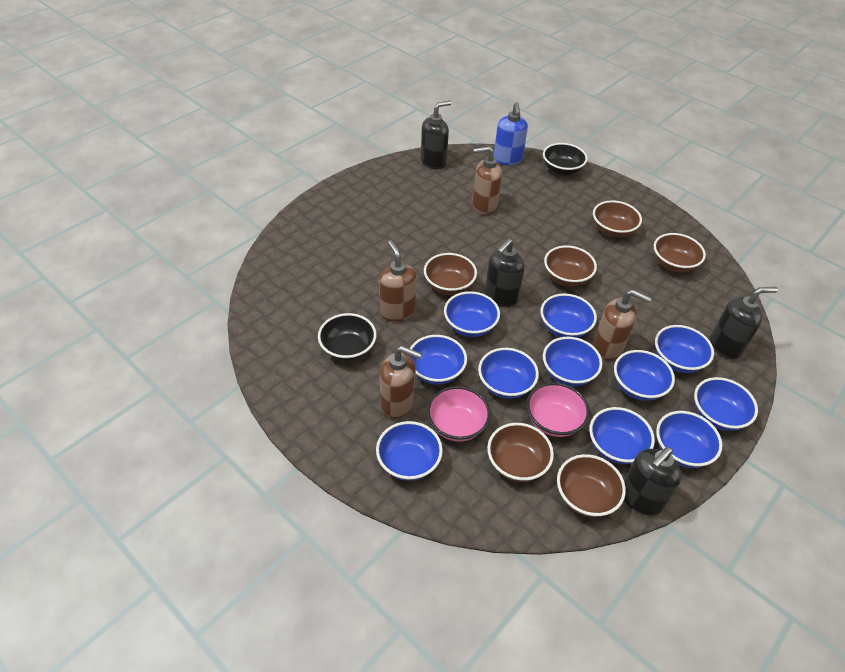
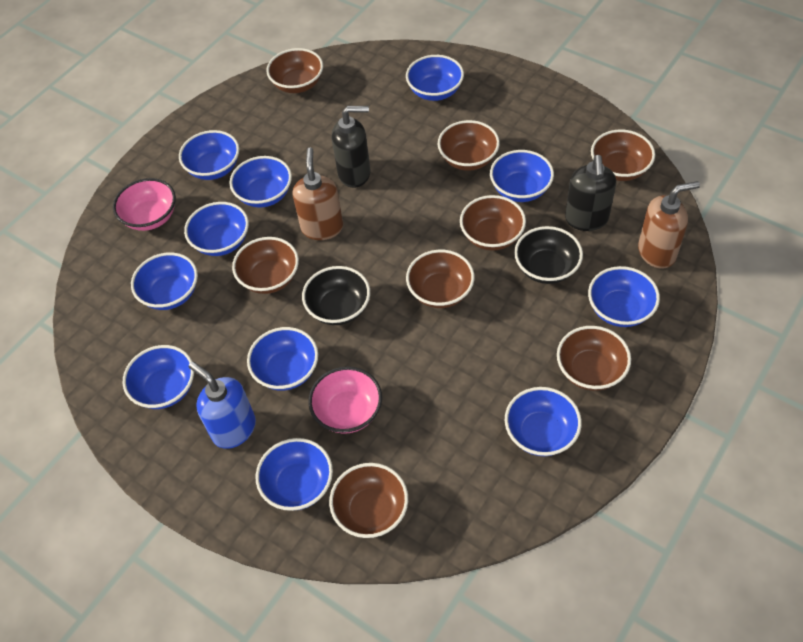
black soap dispenser: 4 -> 2
brown bowl: 6 -> 8
brown soap dispenser: 4 -> 2

